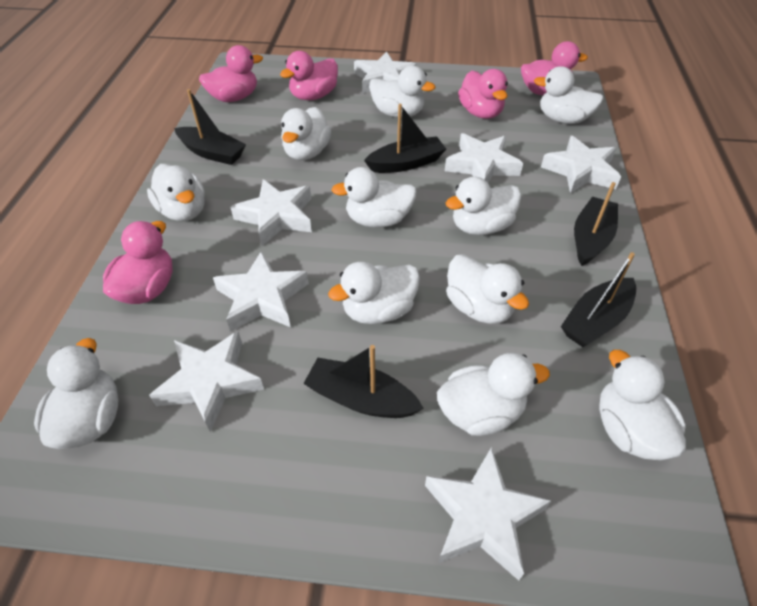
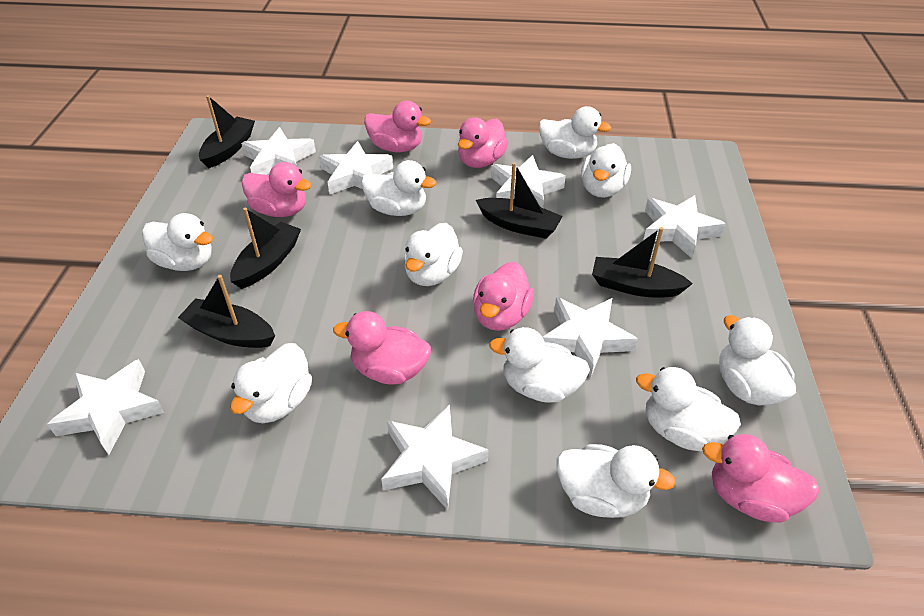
pink duck: 5 -> 6
white duck: 11 -> 10

